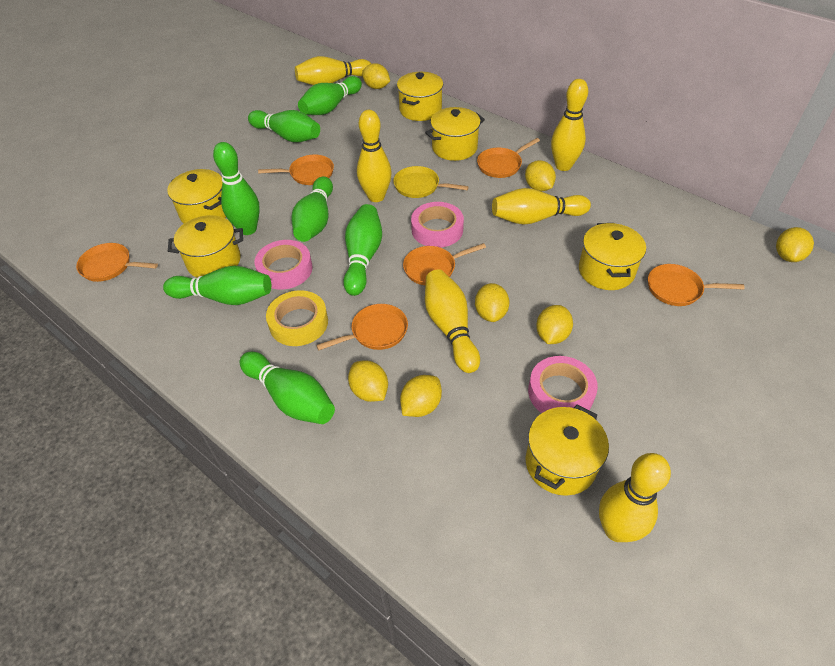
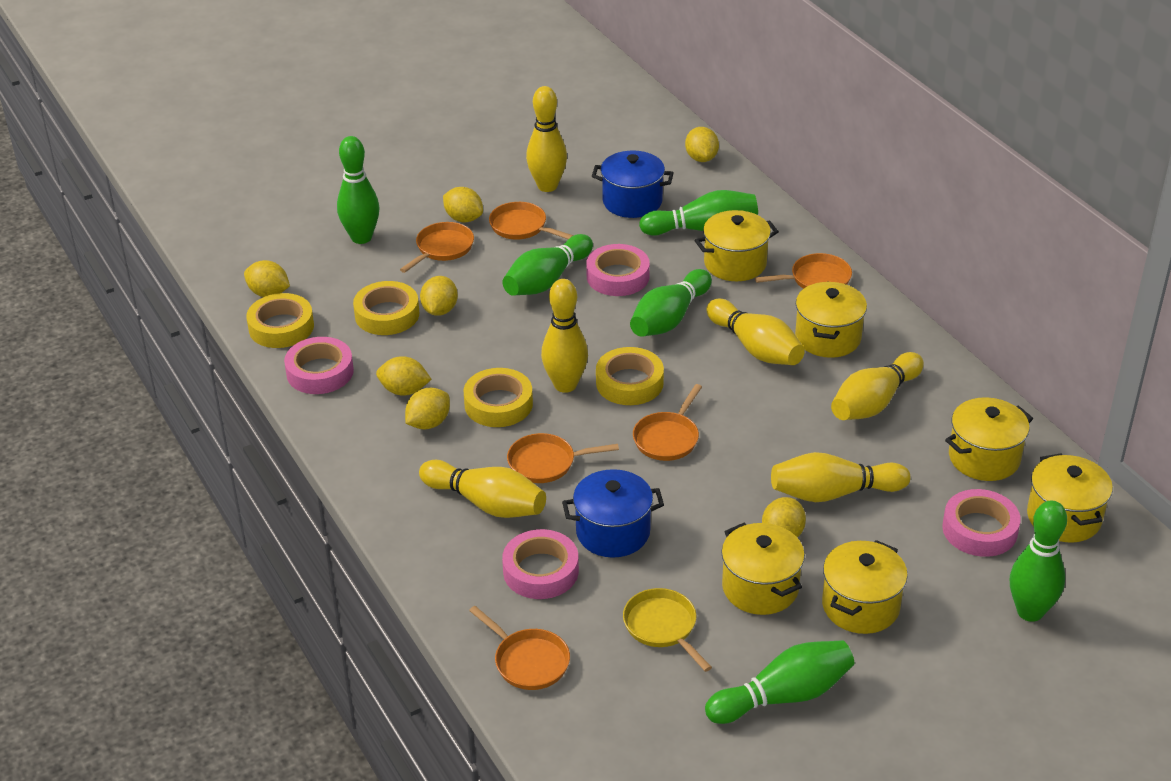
blue pot: 0 -> 2
green bowling pin: 7 -> 6
pink tape: 3 -> 4
yellow tape: 1 -> 4

